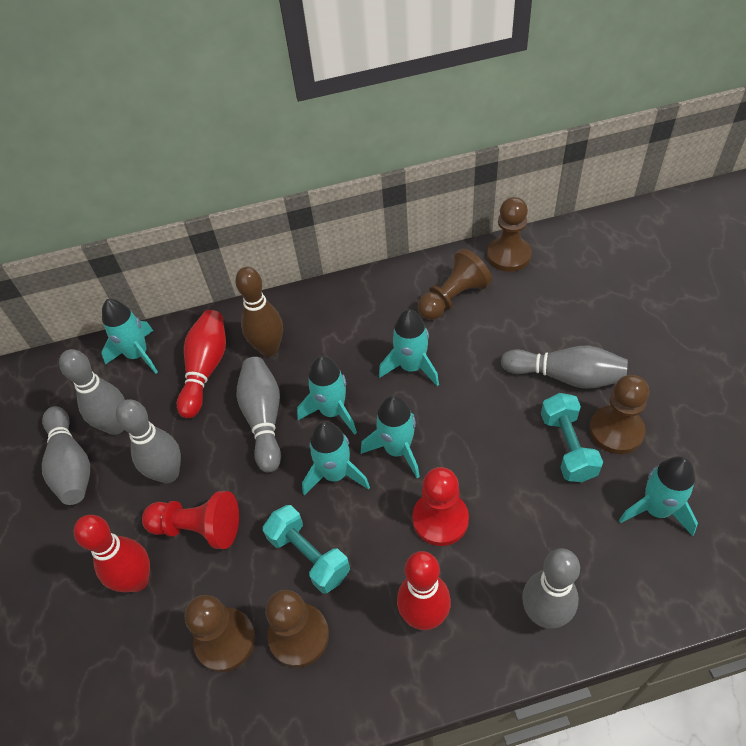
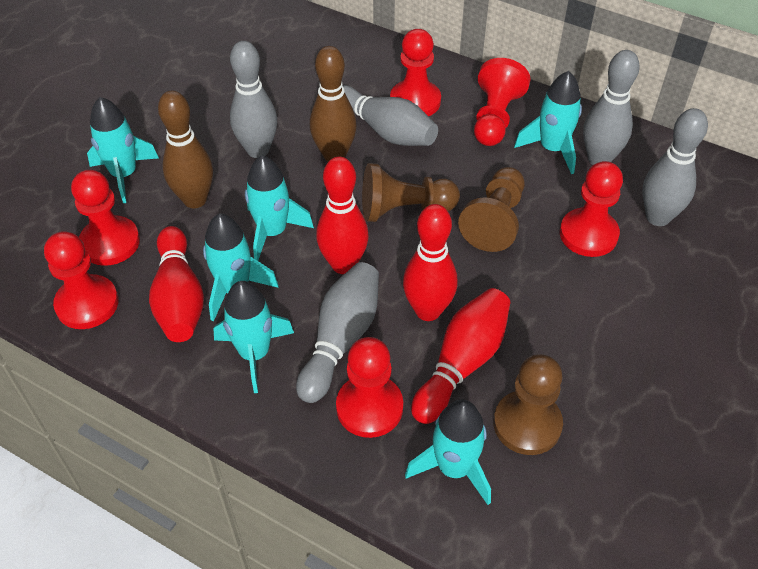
brown bowling pin: 1 -> 2
brown pawn: 5 -> 3
grey bowling pin: 6 -> 5
red bowling pin: 3 -> 4
red pawn: 2 -> 6
turquoise dumbbell: 2 -> 0

